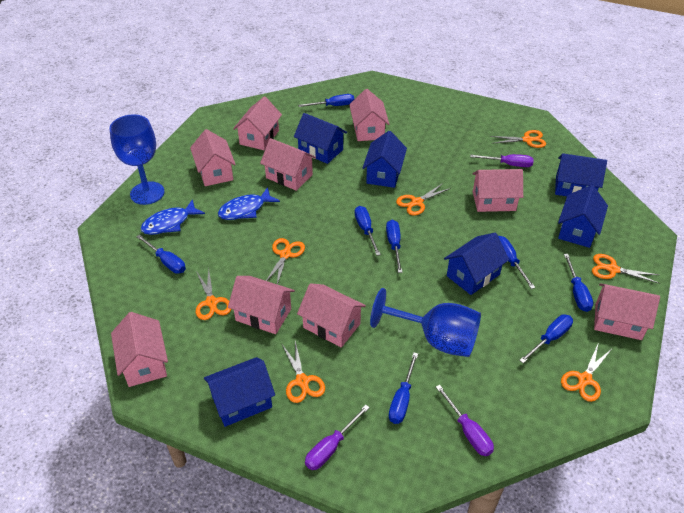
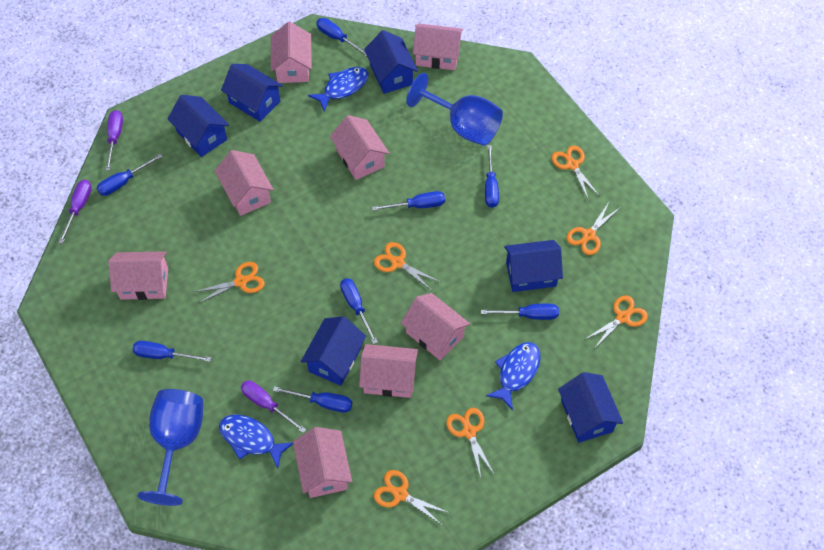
blue fish: 2 -> 3
pink house: 9 -> 8

